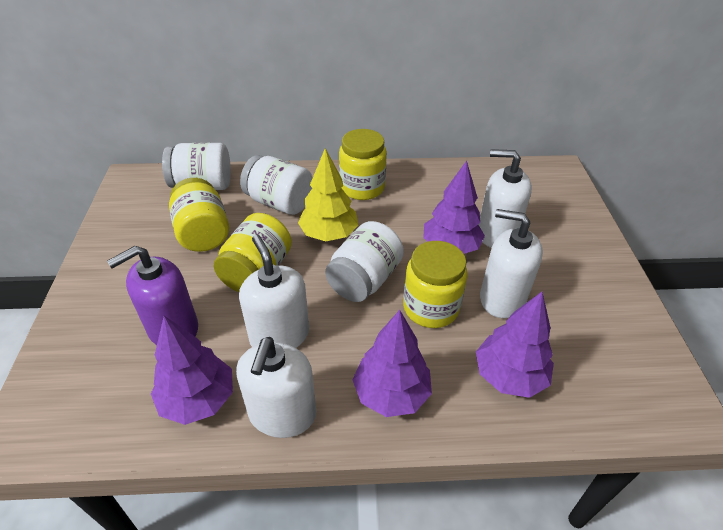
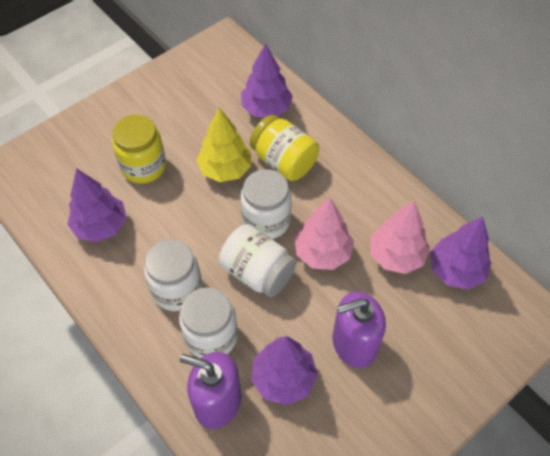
pink tree: 0 -> 2
purple soap dispenser: 1 -> 2
white jar: 3 -> 4
white soap dispenser: 4 -> 0
yellow jar: 4 -> 2

